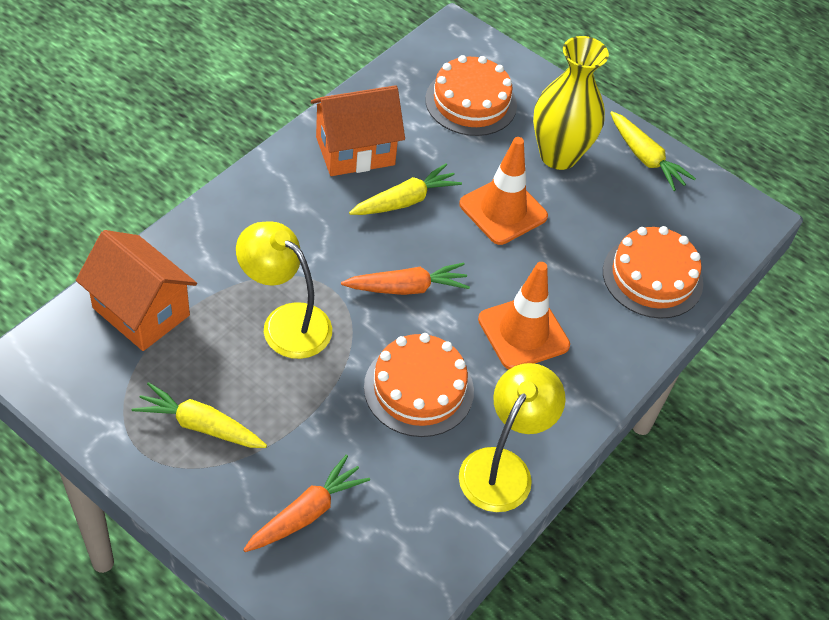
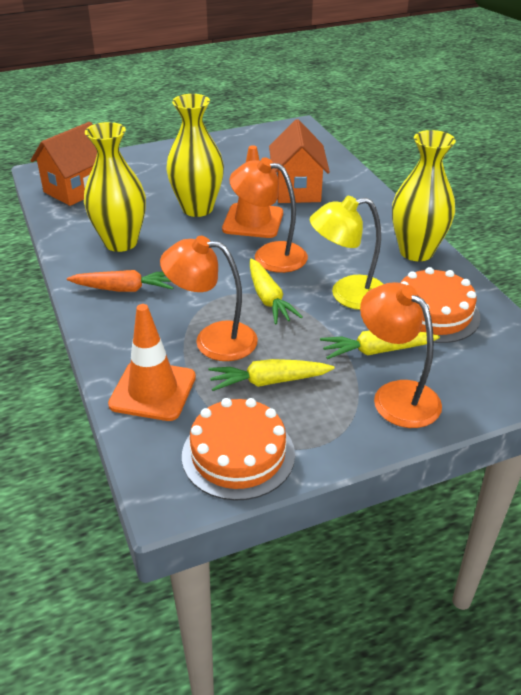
orange cake: 3 -> 2
orange carrot: 2 -> 1
orange lamp: 0 -> 3
yellow lamp: 2 -> 1
yellow vase: 1 -> 3

